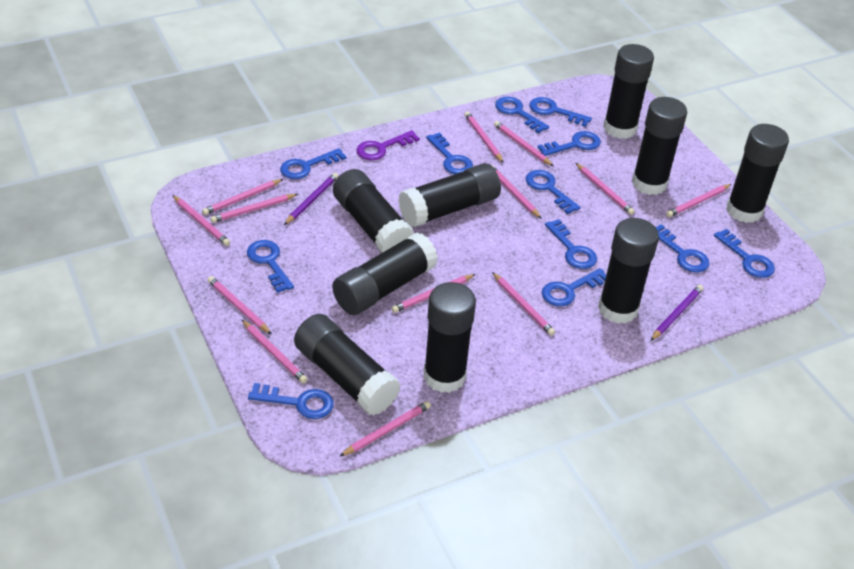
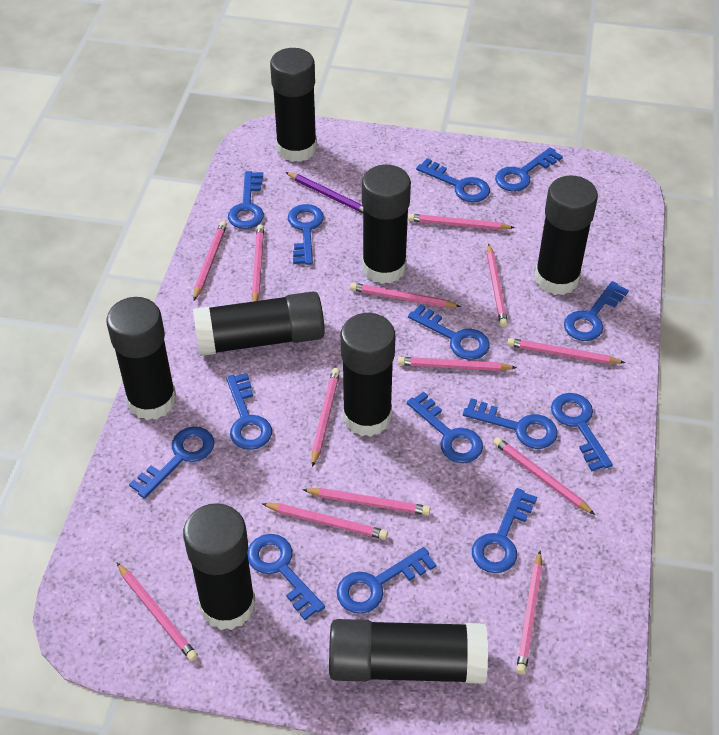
black glue stick: 9 -> 8
blue key: 12 -> 14
purple key: 1 -> 0
purple pencil: 2 -> 1

